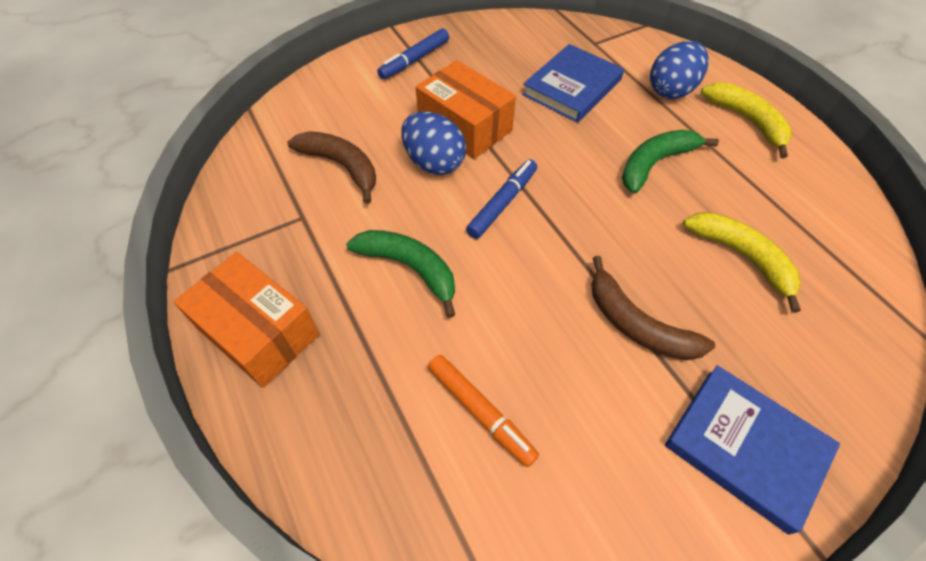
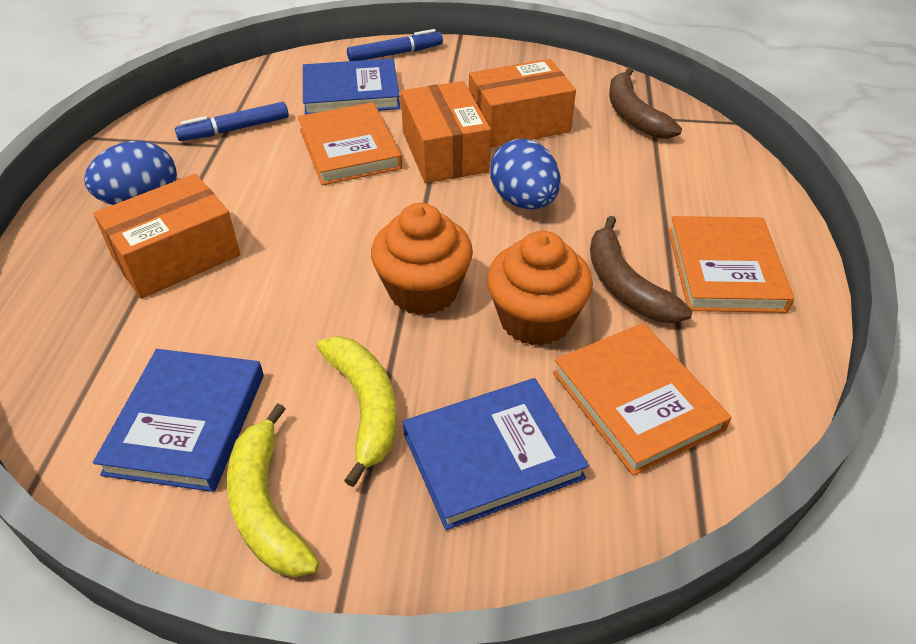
blue book: 2 -> 3
green banana: 2 -> 0
orange book: 0 -> 3
orange box: 2 -> 3
orange cupcake: 0 -> 2
orange marker: 1 -> 0

